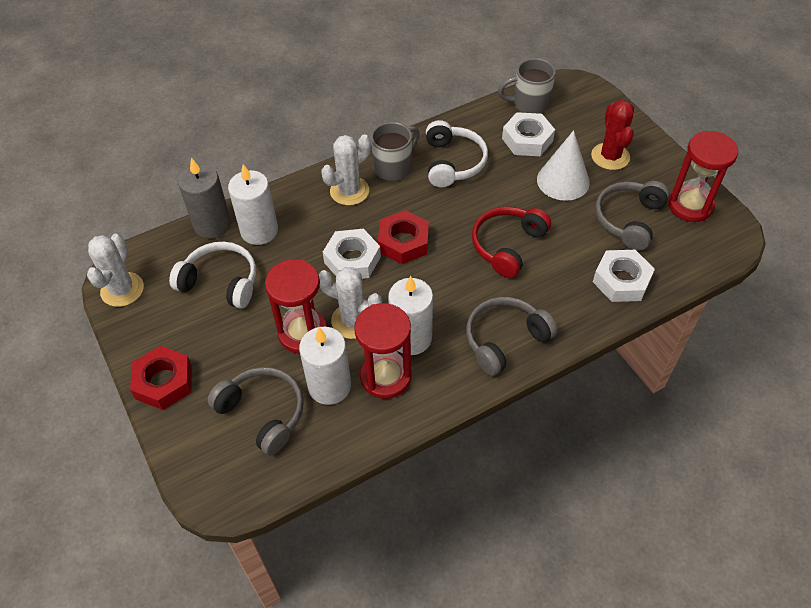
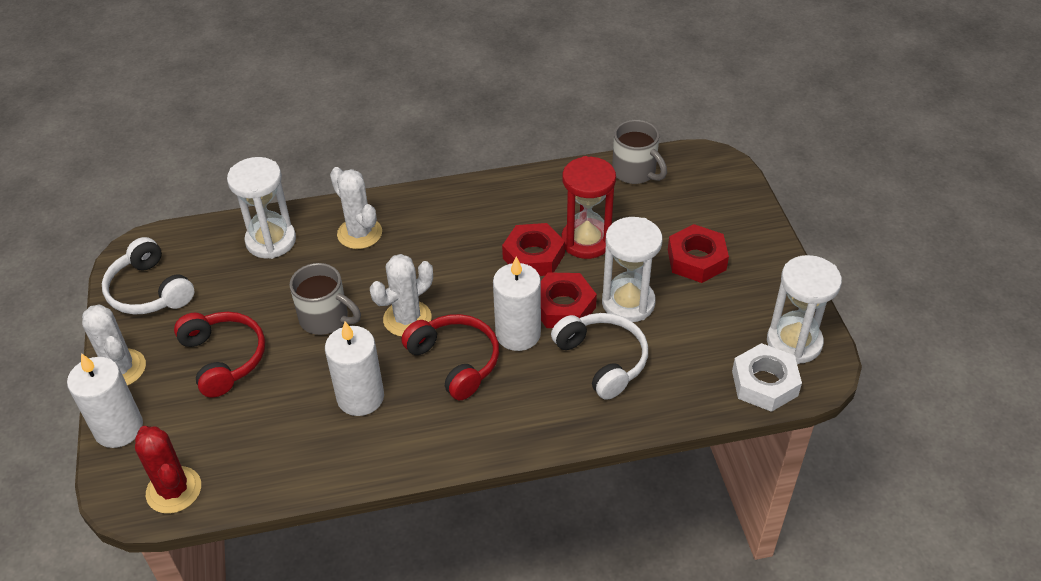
grey candle: 1 -> 0
grey headphones: 3 -> 0
red headphones: 1 -> 2
red hourglass: 3 -> 1
red nut: 2 -> 3
white cone: 1 -> 0
white hourglass: 0 -> 3
white nut: 3 -> 1

